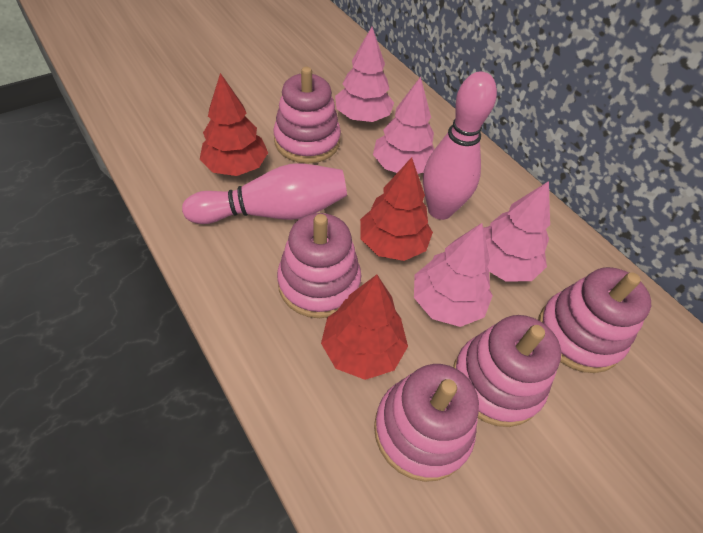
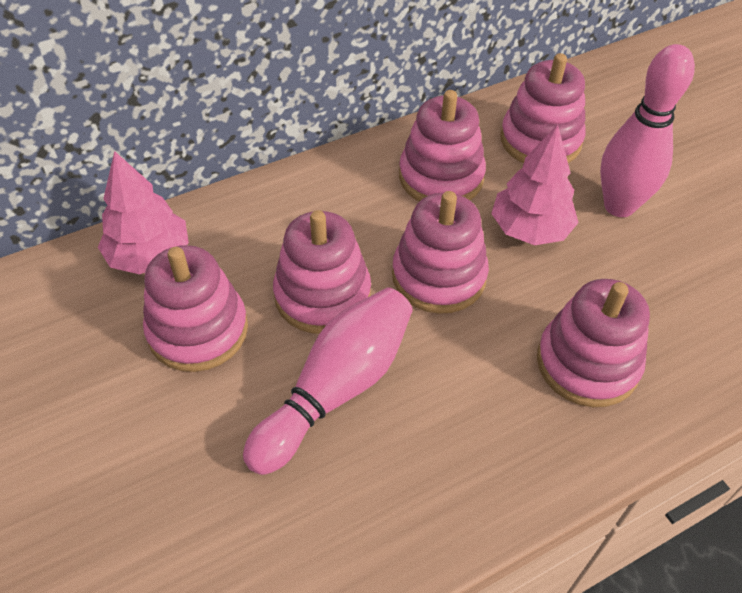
pink stacking toy: 5 -> 6
pink tree: 4 -> 2
red tree: 3 -> 0

